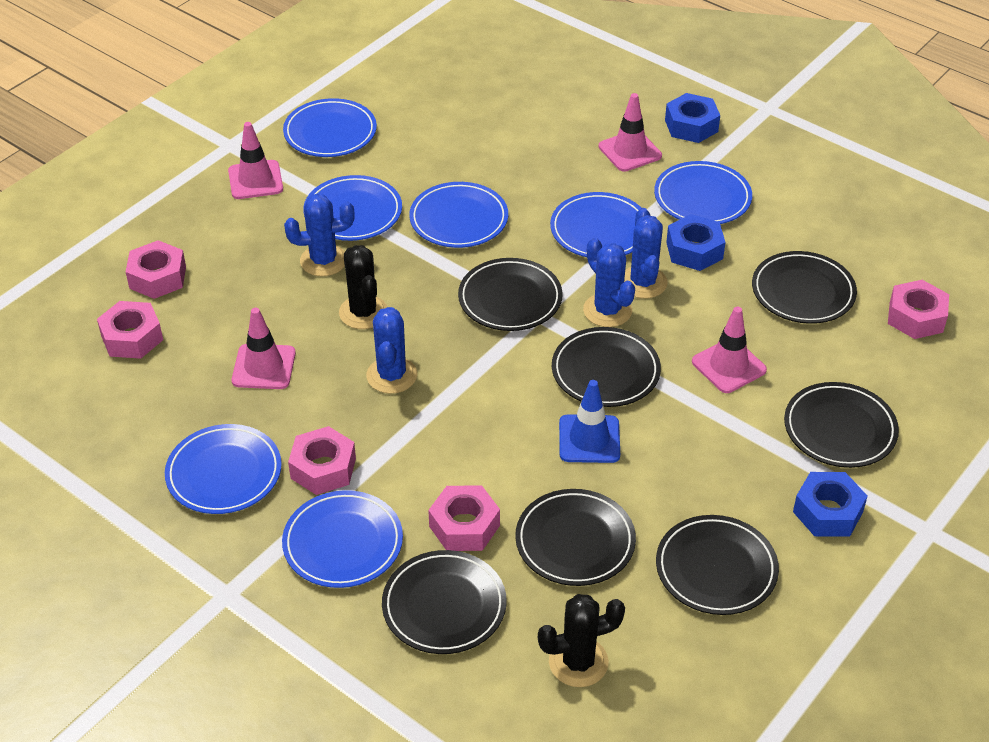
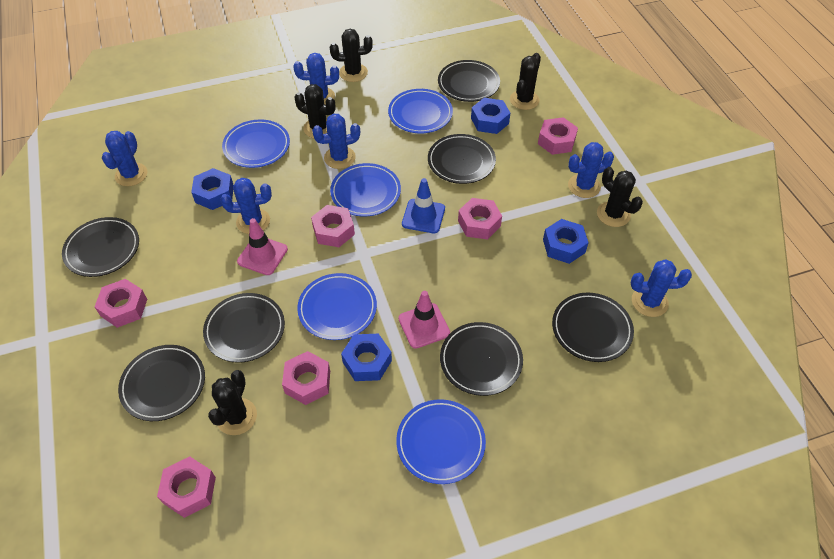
black cactus: 2 -> 5
blue cactus: 4 -> 6
blue nut: 3 -> 4
blue plate: 7 -> 5
pink nut: 5 -> 6
pink traffic cone: 4 -> 2

